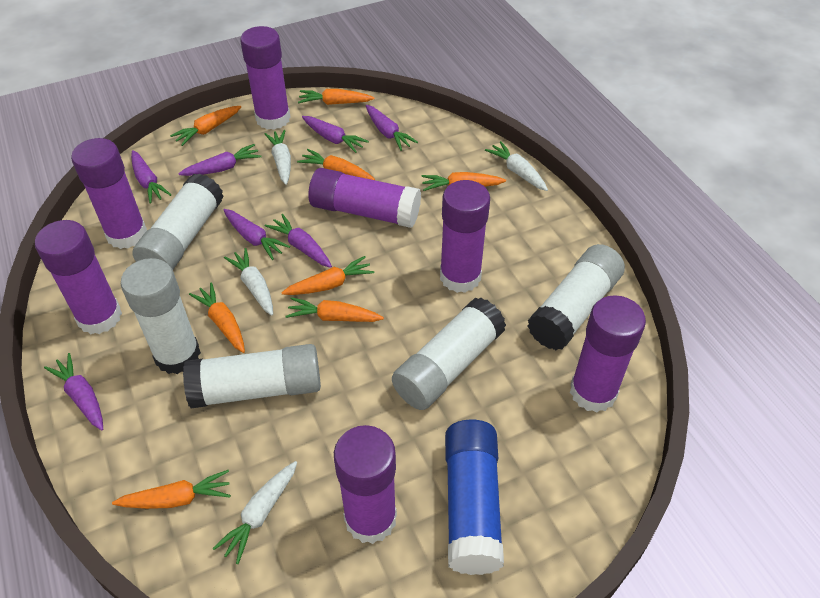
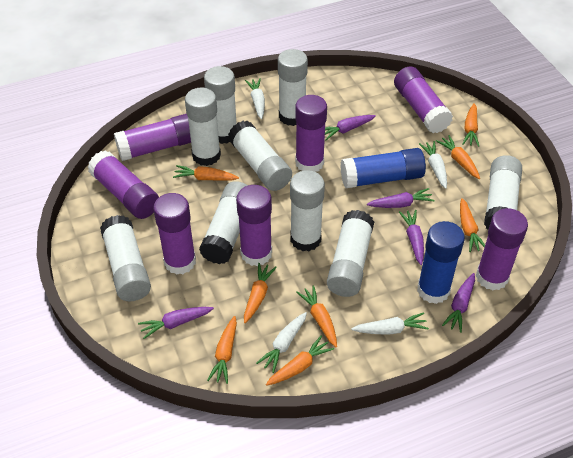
blue glue stick: 1 -> 2
purple carrot: 7 -> 5
white glue stick: 5 -> 9

